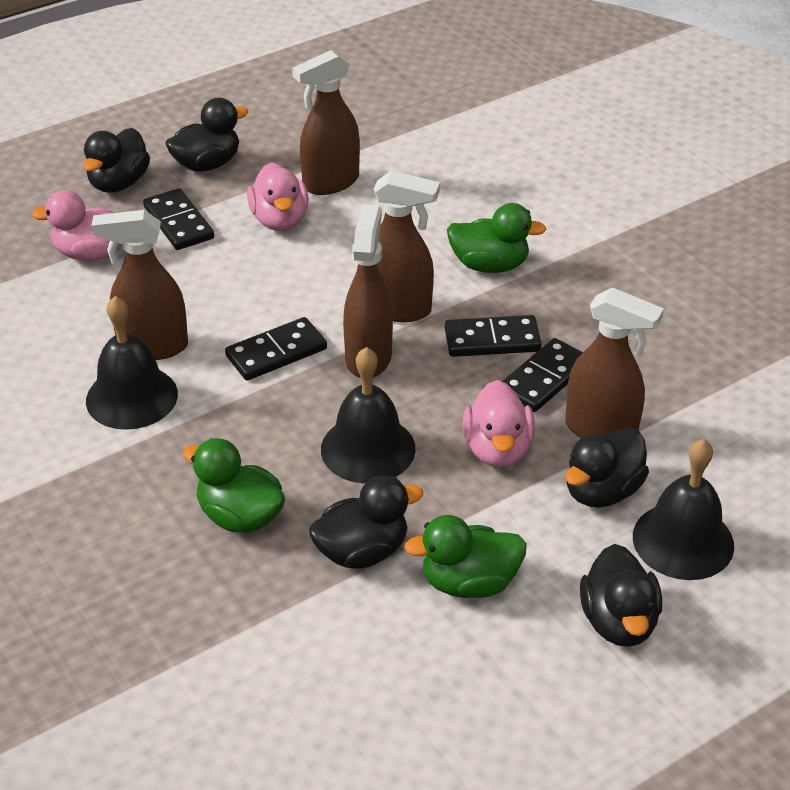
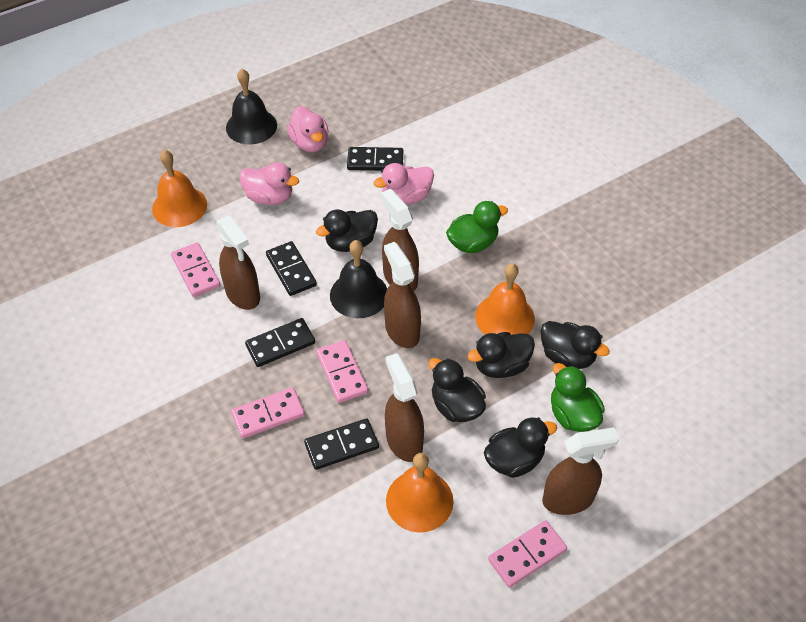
black bell: 3 -> 2
green duck: 3 -> 2
orange bell: 0 -> 3
pink domino: 0 -> 4

